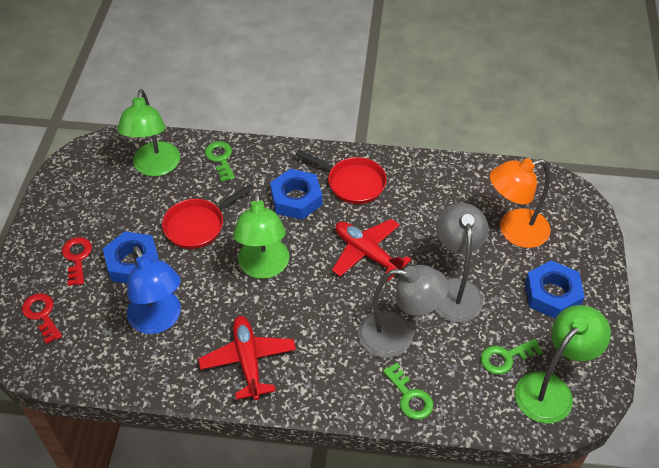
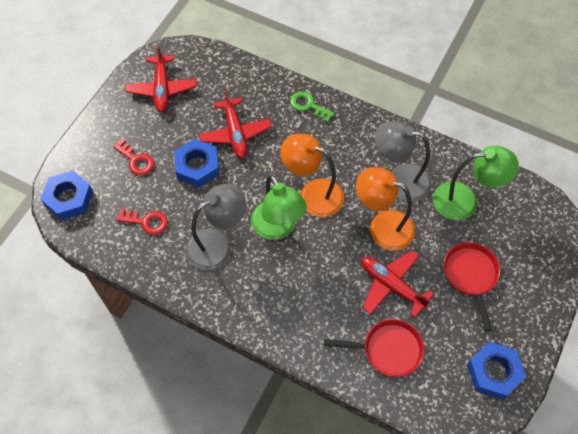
blue lamp: 1 -> 0
green key: 3 -> 1
green lamp: 3 -> 2
orange lamp: 1 -> 2
red plane: 2 -> 3

